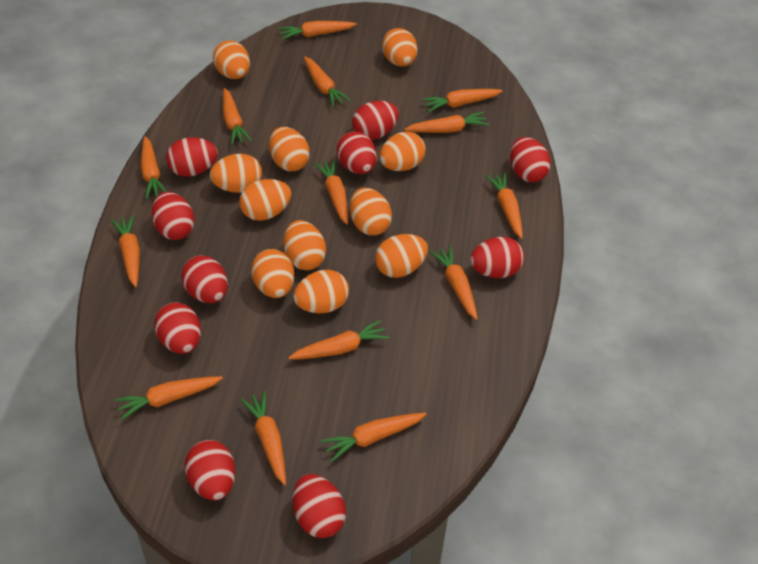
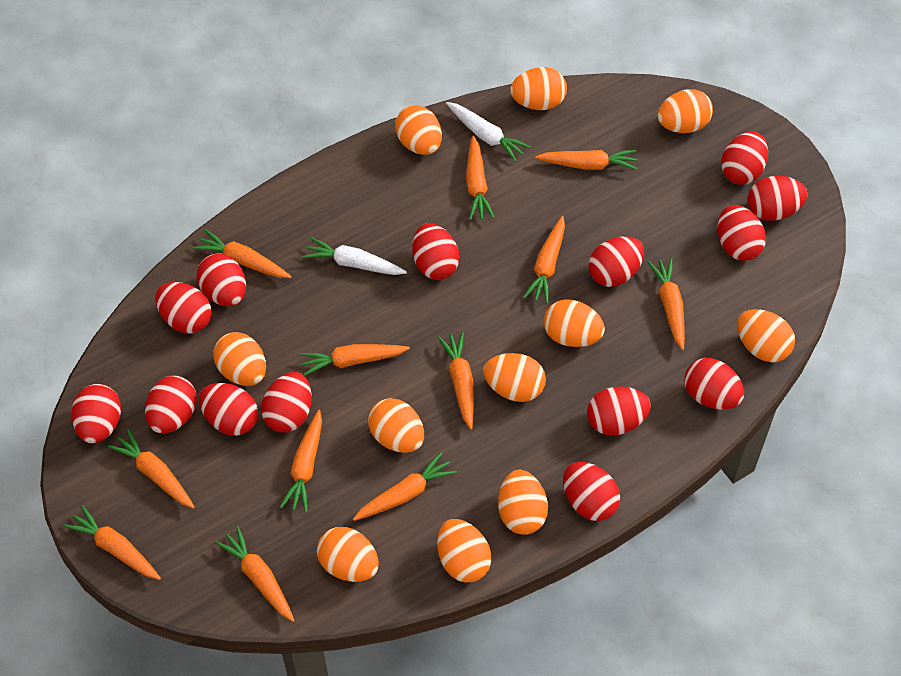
orange carrot: 14 -> 12
red egg: 10 -> 14
white carrot: 0 -> 2

